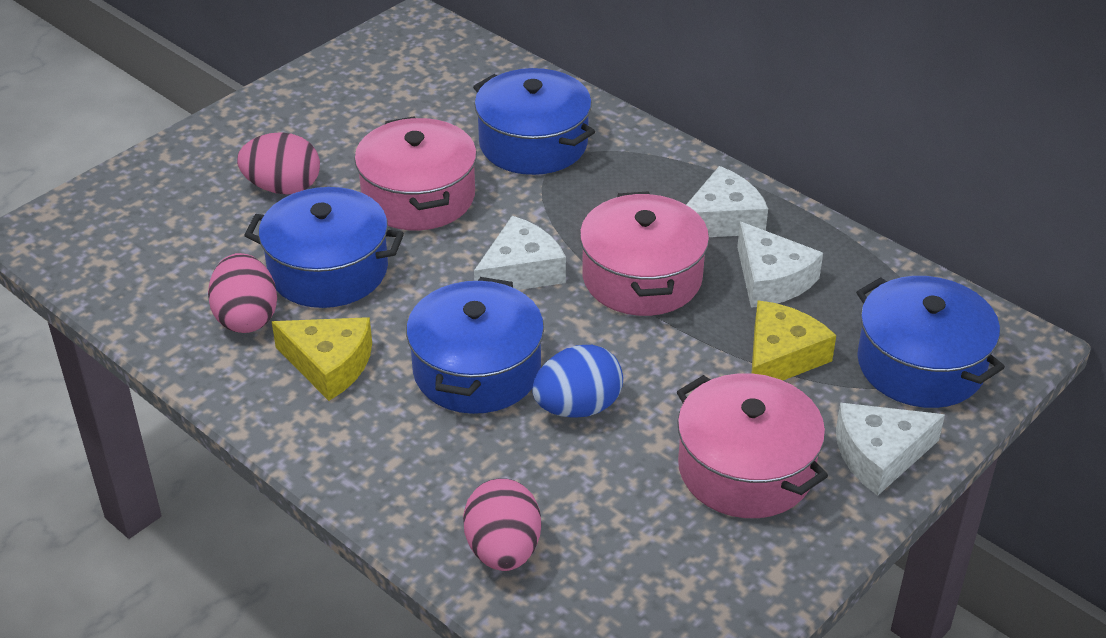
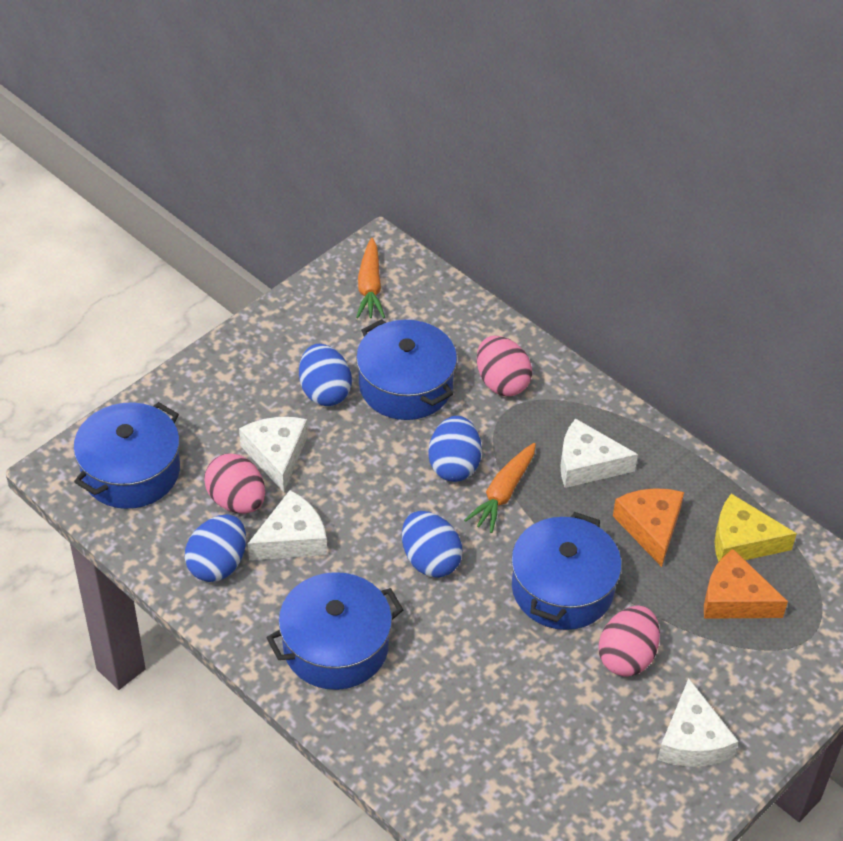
blue egg: 1 -> 4
orange carrot: 0 -> 2
orange cheese: 0 -> 2
pink pot: 3 -> 0
yellow cheese: 2 -> 1

